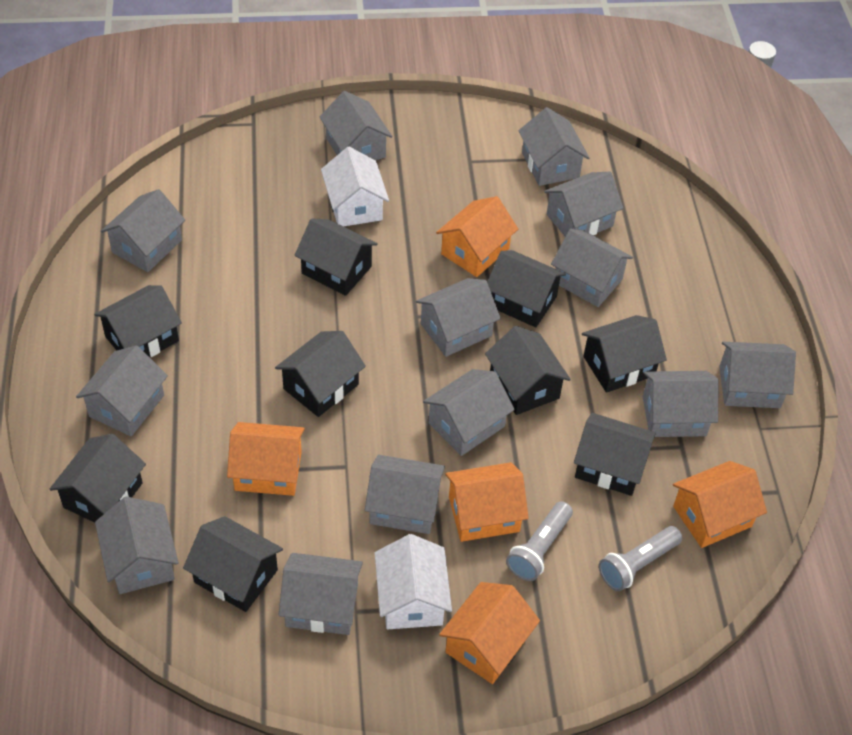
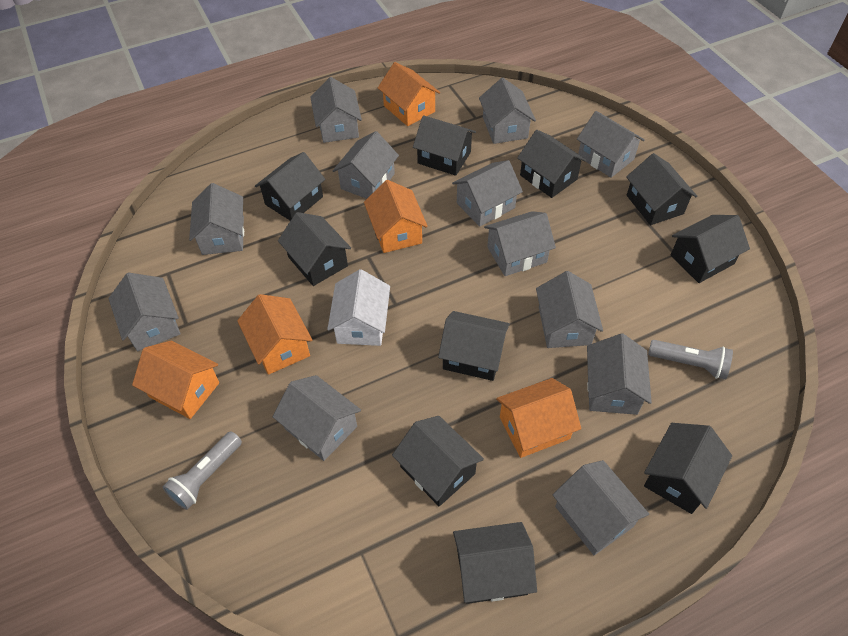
black house: 9 -> 10
grey house: 13 -> 12
white house: 2 -> 1

